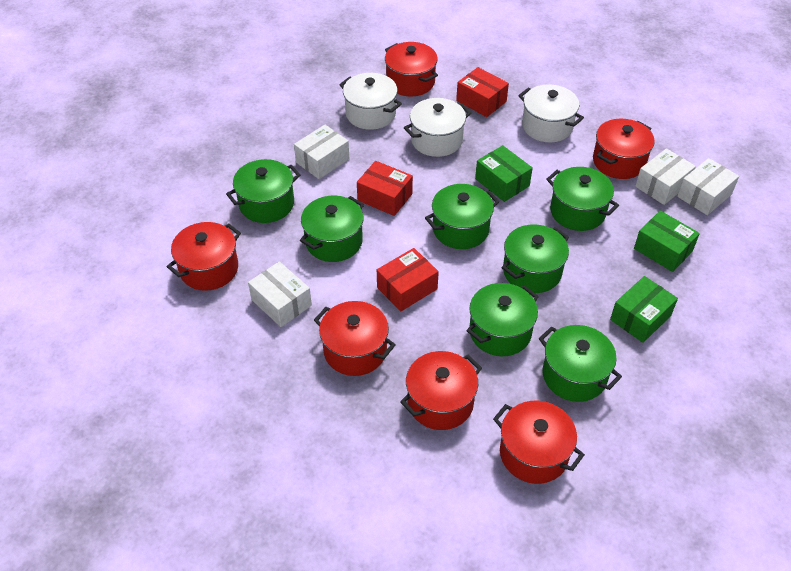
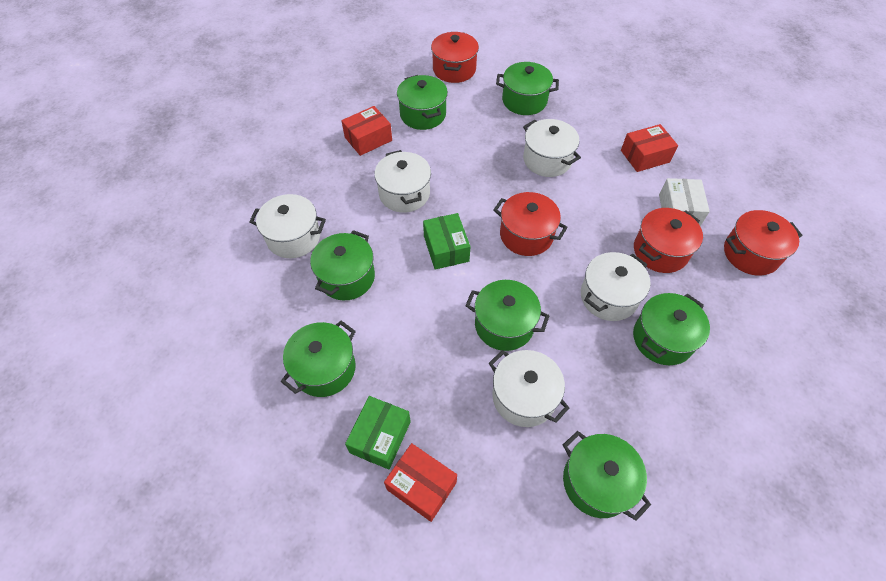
green box: 3 -> 2
red pot: 6 -> 4
white box: 4 -> 1
white pot: 3 -> 5

